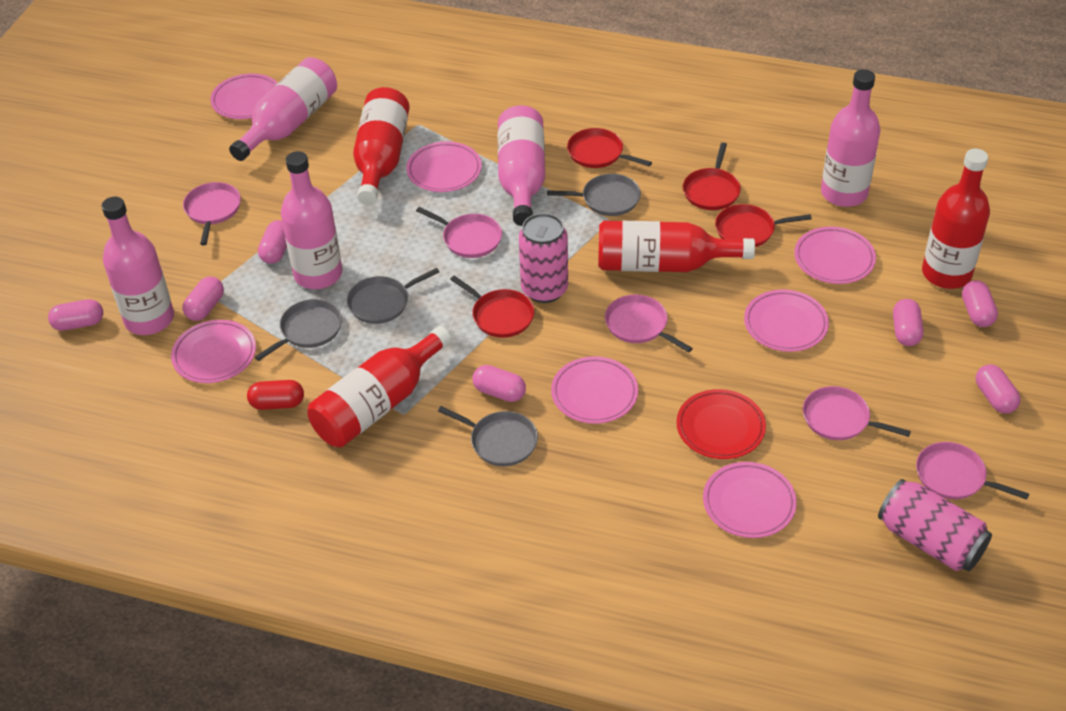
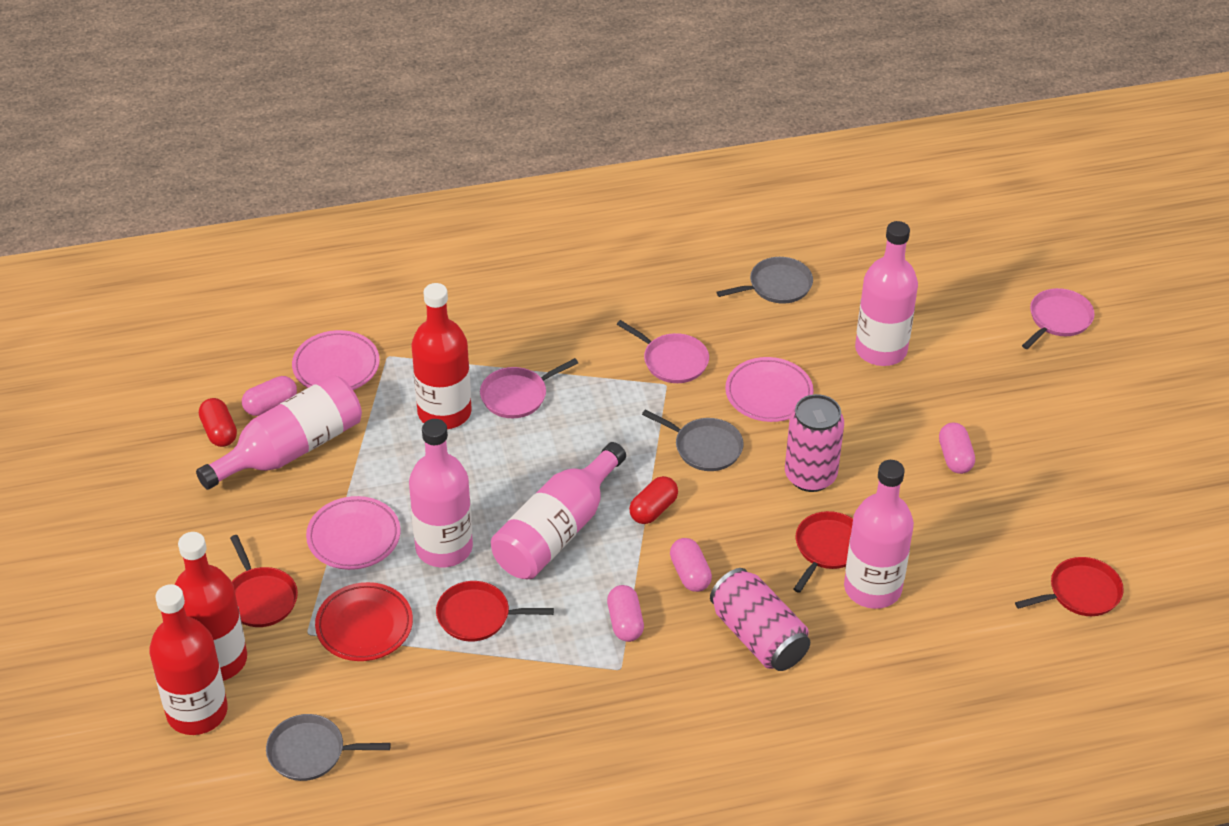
grey pan: 4 -> 3
pink capsule: 7 -> 4
pink pan: 5 -> 3
pink plate: 7 -> 3
red bottle: 4 -> 3
red capsule: 1 -> 2

